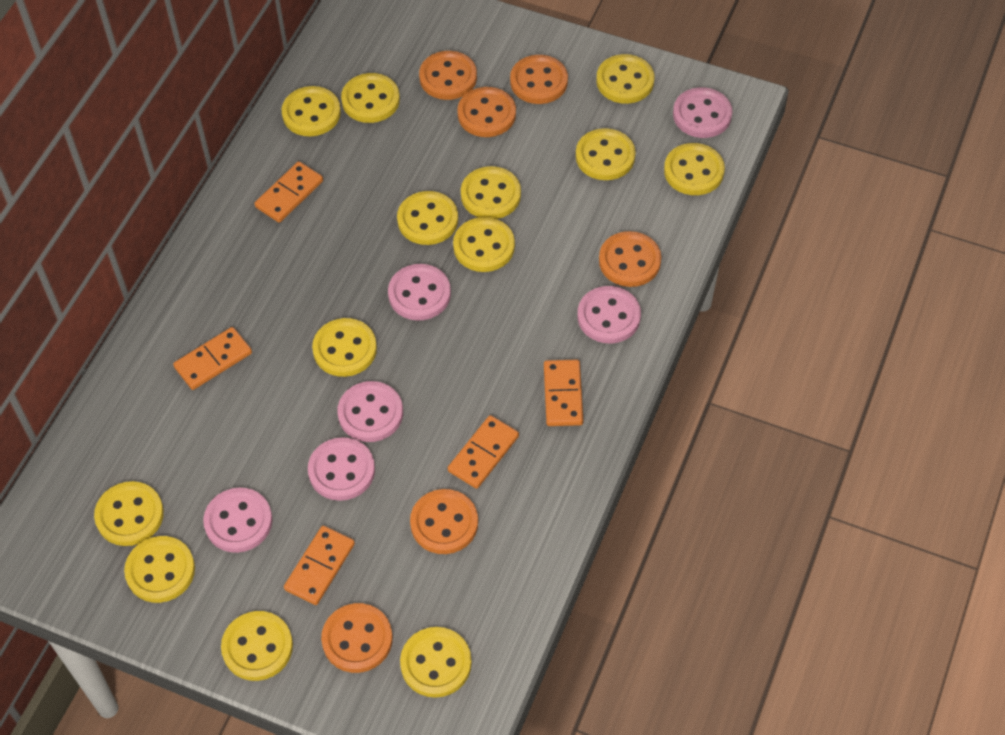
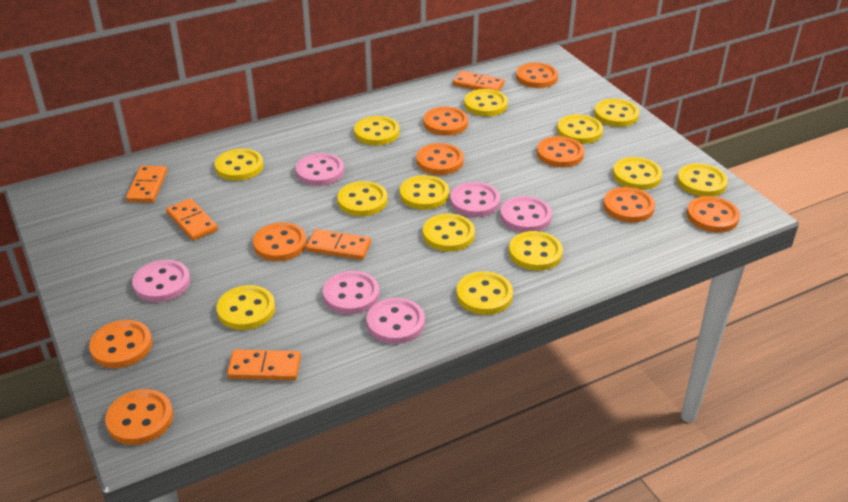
orange button: 6 -> 9

